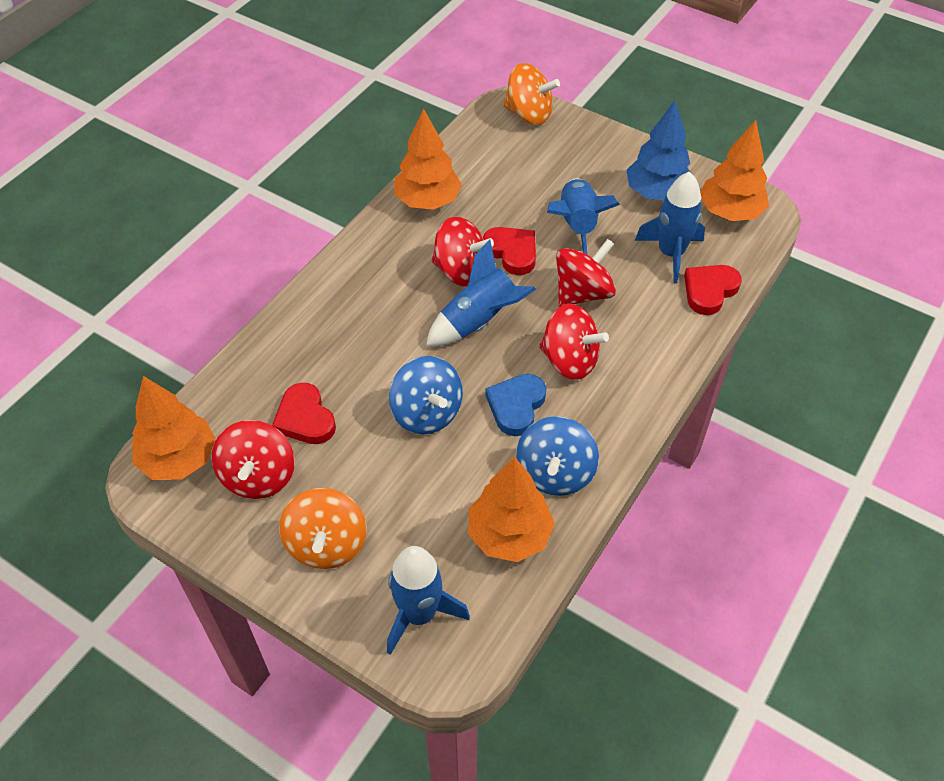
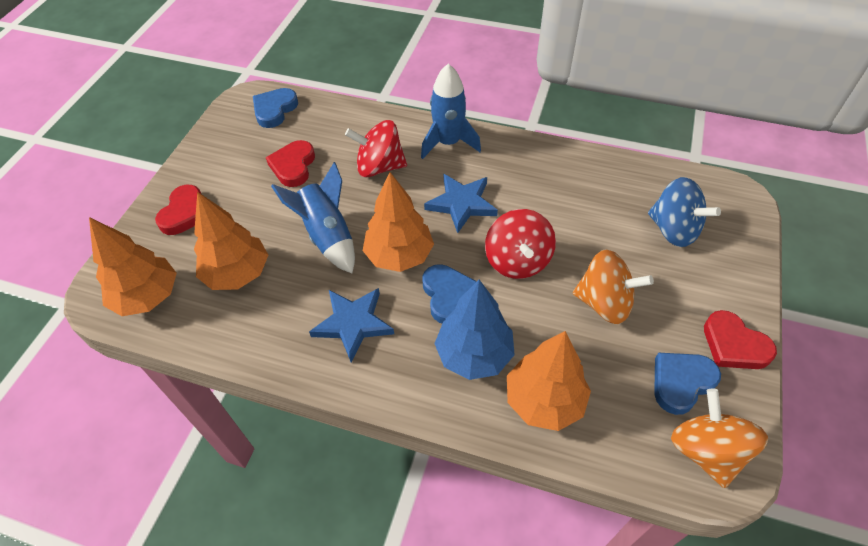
blue heart: 1 -> 3
blue rocket: 4 -> 2
blue spinning top: 2 -> 1
blue star: 0 -> 2
red spinning top: 4 -> 2

